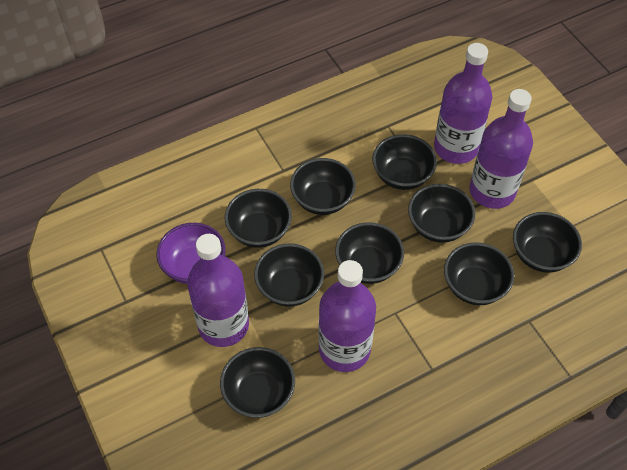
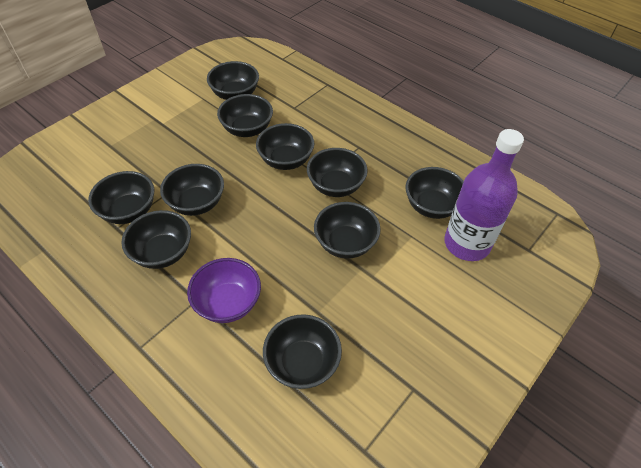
black bowl: 9 -> 10
purple bottle: 4 -> 1

